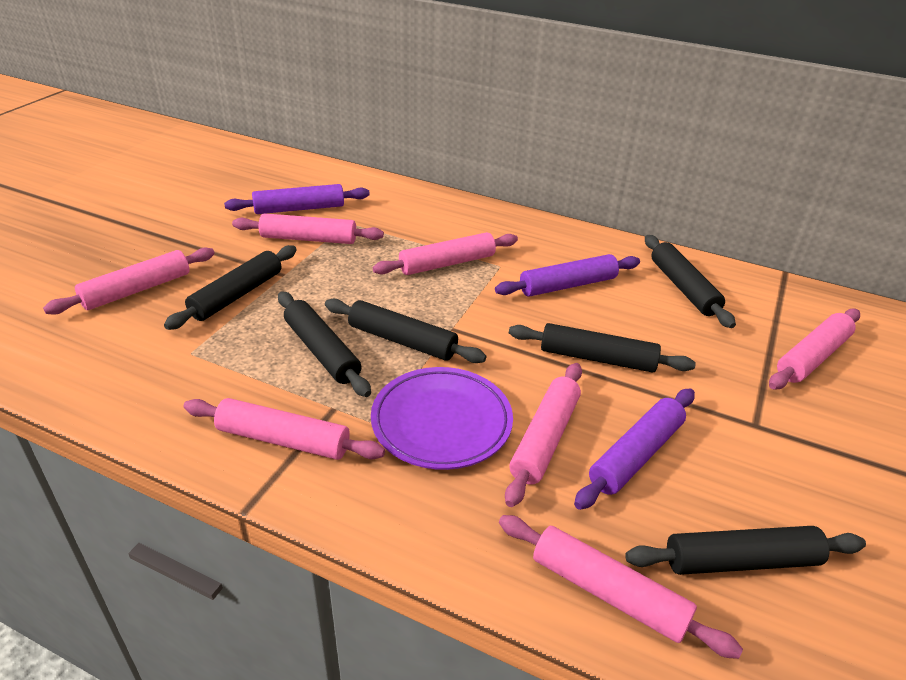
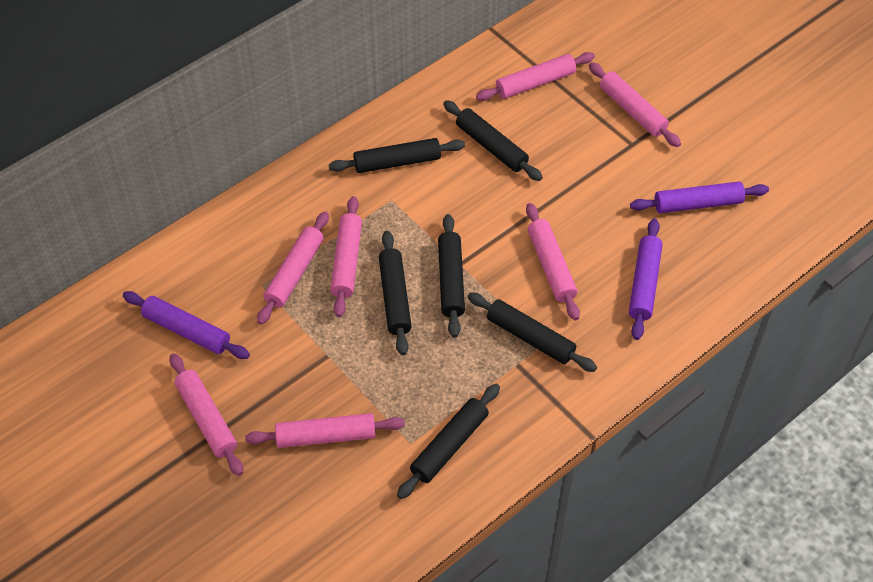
purple plate: 1 -> 0

